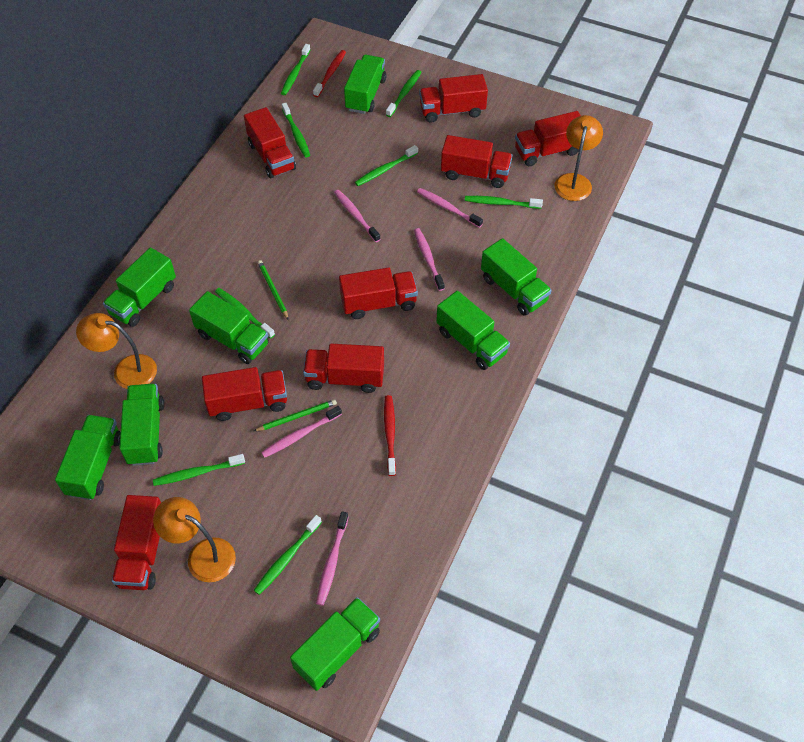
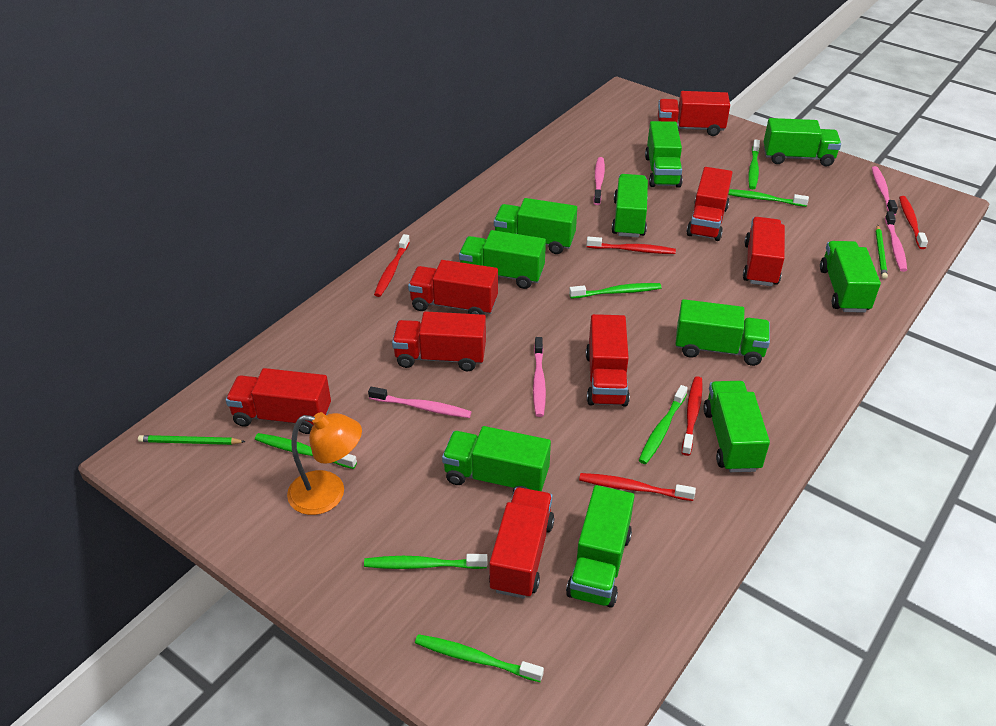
green toothbrush: 8 -> 7
green truck: 8 -> 10
orange lamp: 3 -> 1
red toothbrush: 2 -> 5

